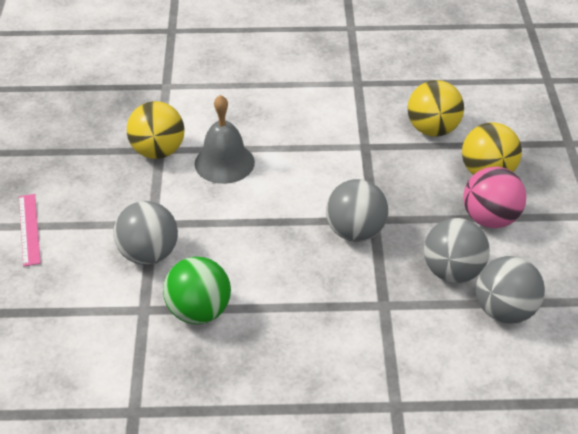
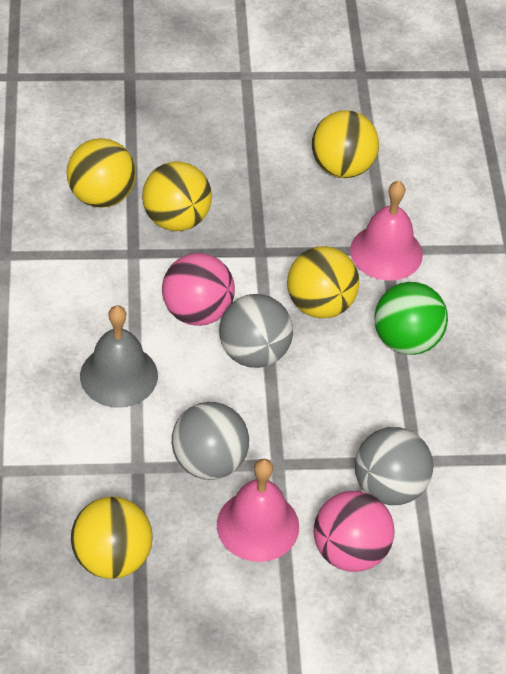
grey ball: 4 -> 3
pink ball: 1 -> 2
pink bell: 0 -> 2
pink ruler: 1 -> 0
yellow ball: 3 -> 5

